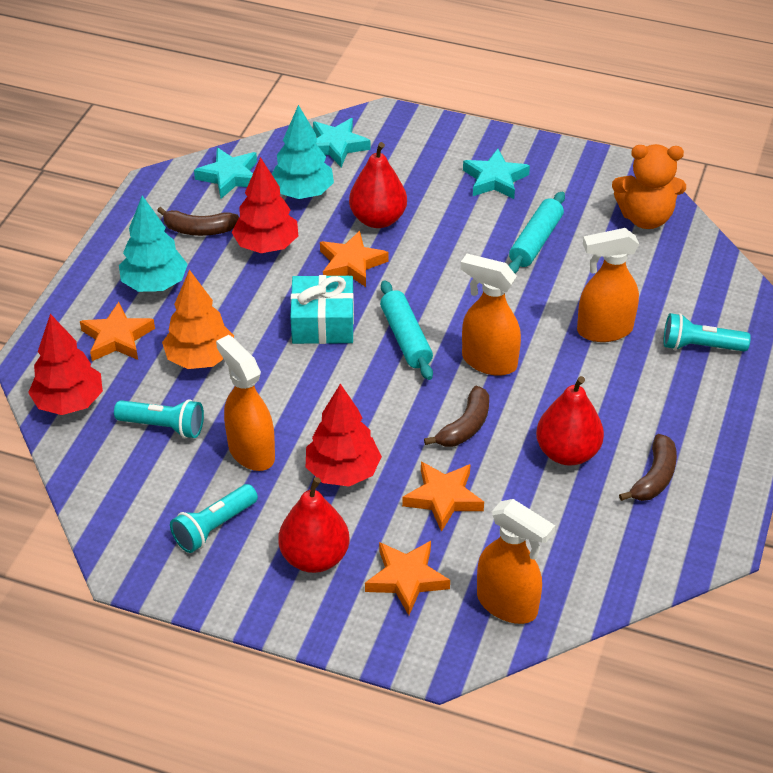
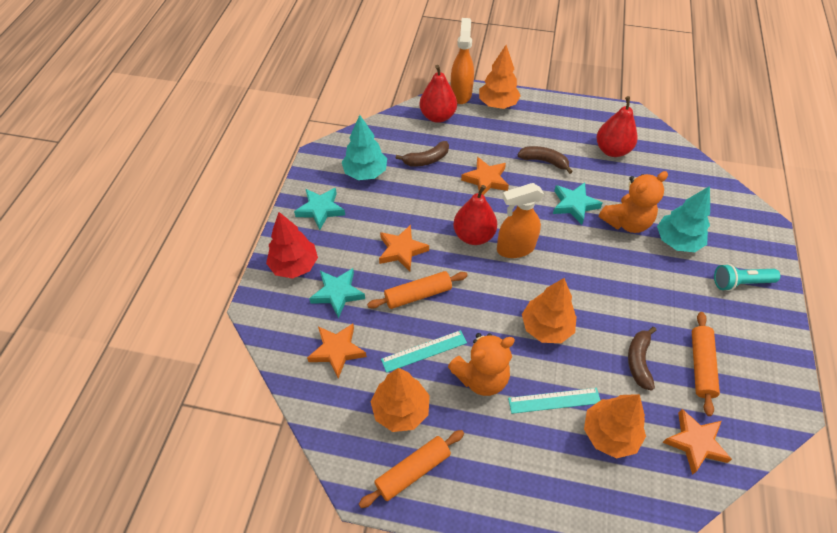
orange rolling pin: 0 -> 3
orange spray bottle: 4 -> 2
orange teddy bear: 1 -> 2
orange tree: 1 -> 4
red tree: 3 -> 1
turquoise flashlight: 3 -> 1
turquoise gift: 1 -> 0
turquoise rolling pin: 2 -> 0
turquoise ruler: 0 -> 2

